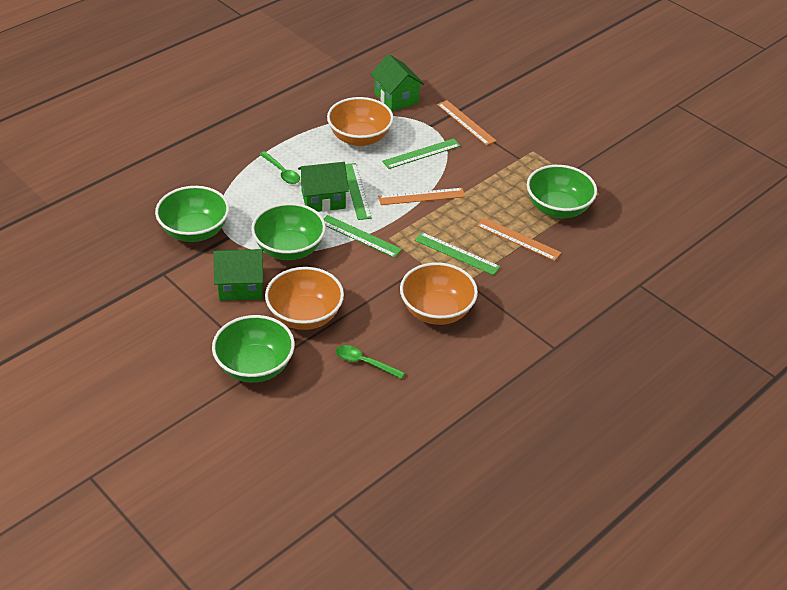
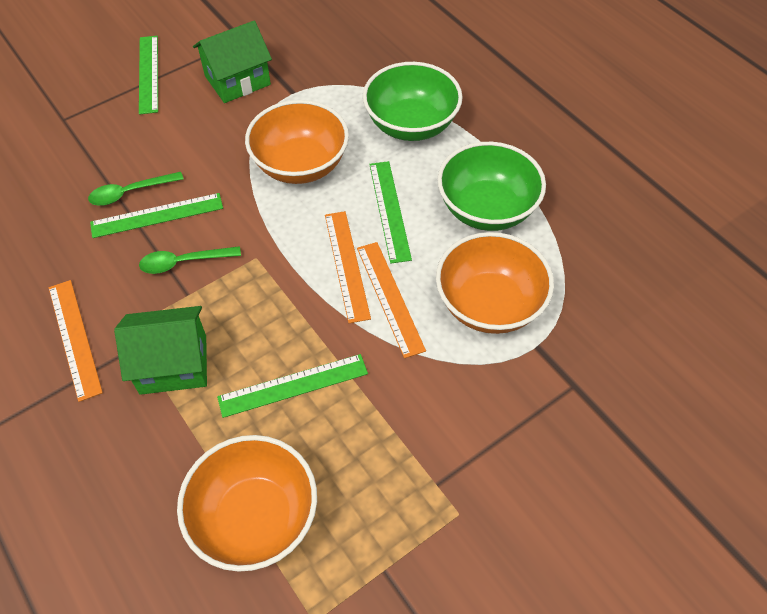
green bowl: 4 -> 2
green house: 3 -> 2

